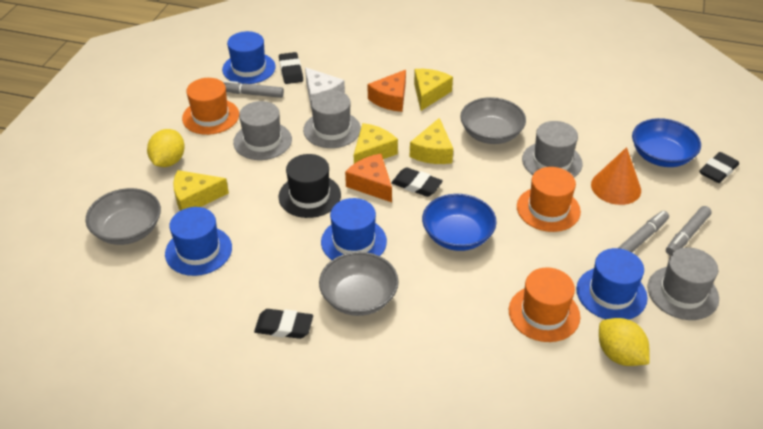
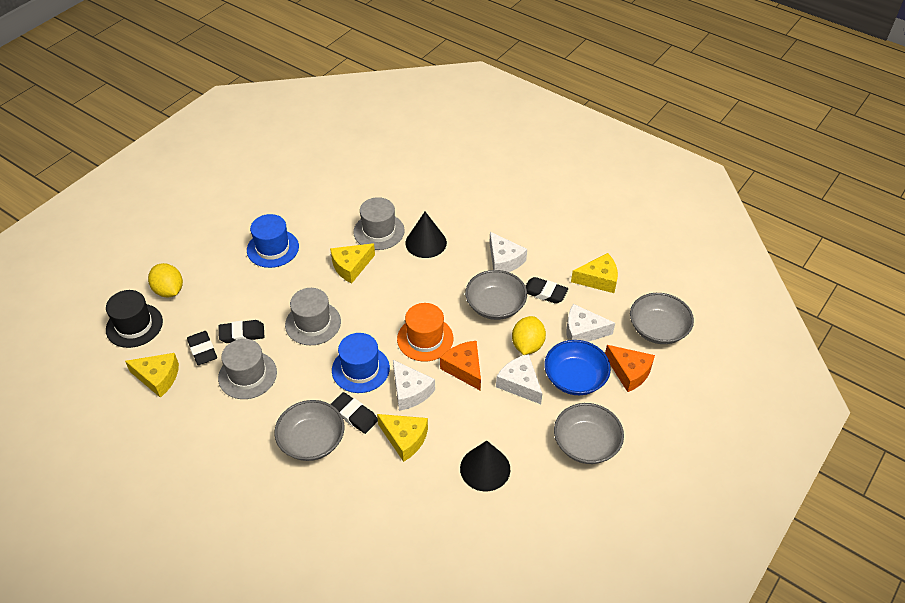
black cone: 0 -> 2
blue bowl: 2 -> 1
blue hat: 4 -> 2
grey bowl: 3 -> 4
grey hat: 4 -> 3
grey marker: 3 -> 0
orange cone: 1 -> 0
orange hat: 3 -> 1
white cheese: 1 -> 4

